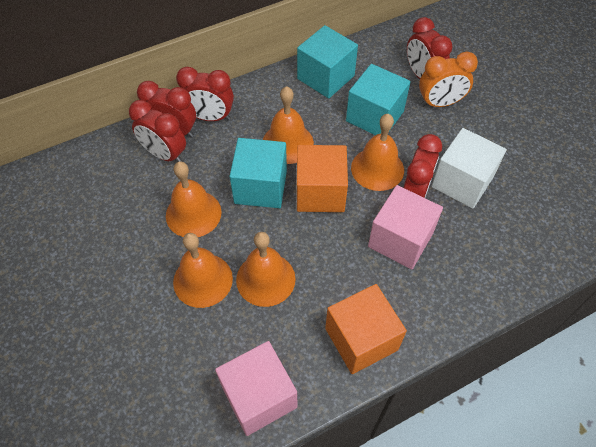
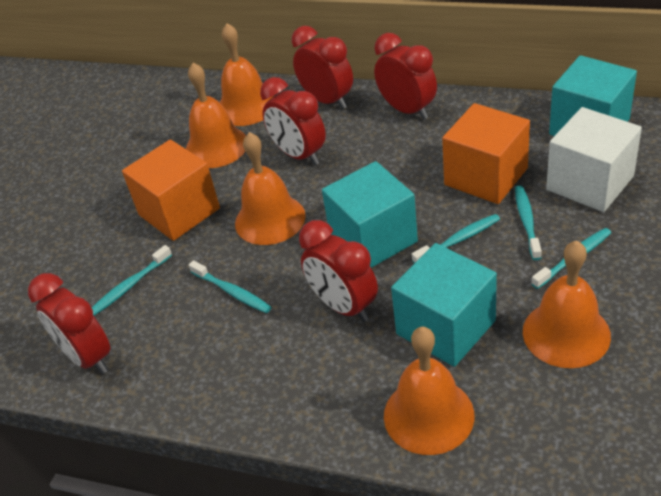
orange clock: 1 -> 0
pink cube: 2 -> 0
turquoise toothbrush: 0 -> 5

